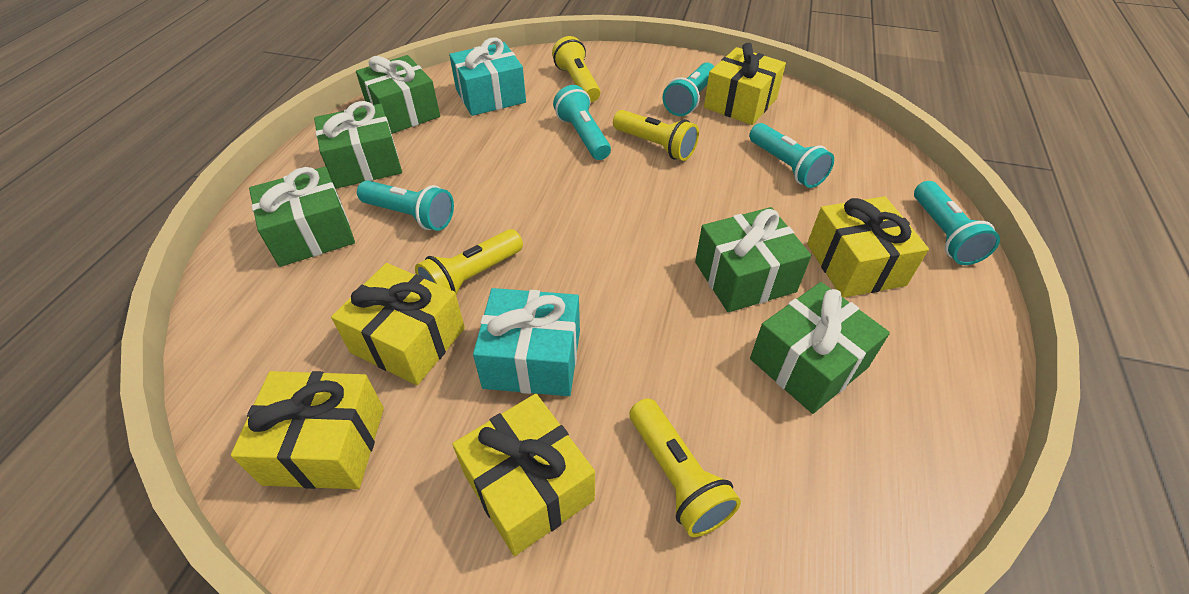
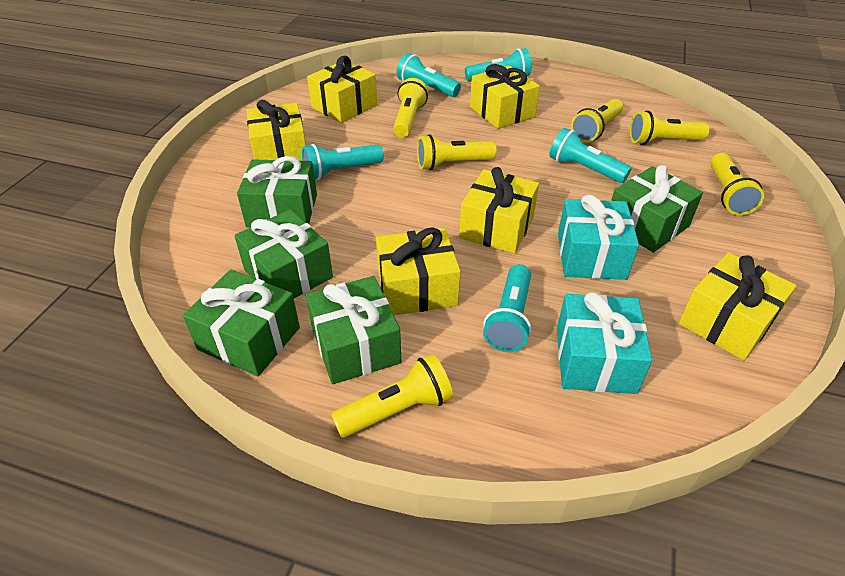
yellow flashlight: 4 -> 6
yellow gift: 5 -> 6

